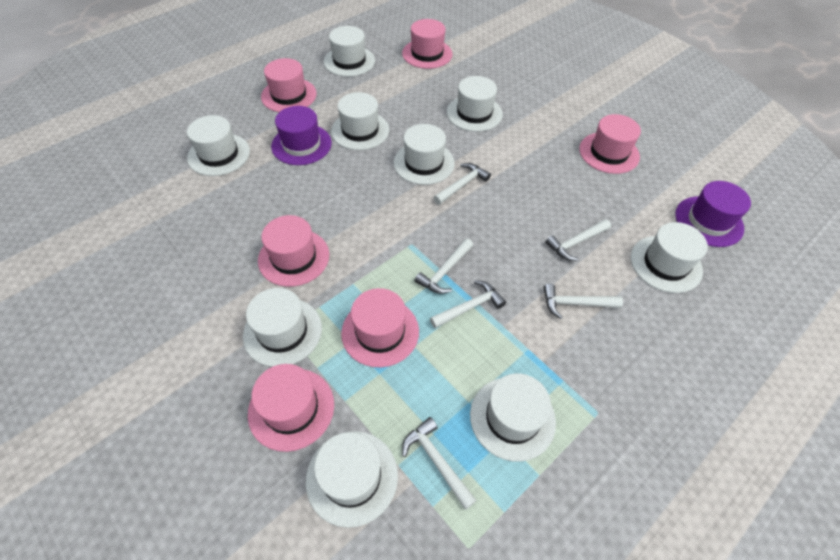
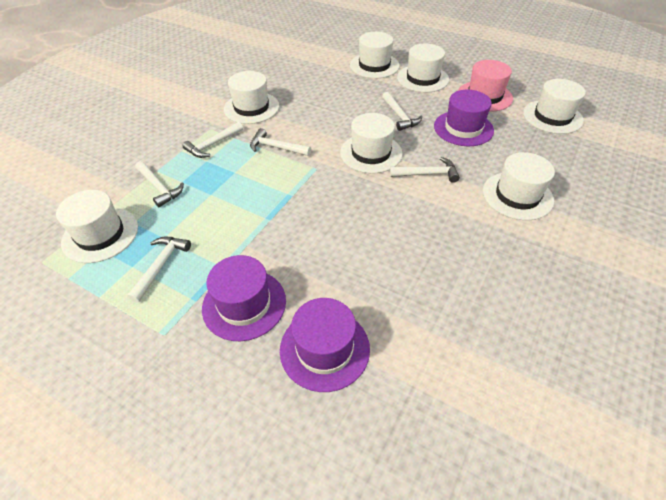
pink hat: 6 -> 1
purple hat: 2 -> 3
white hat: 9 -> 7

